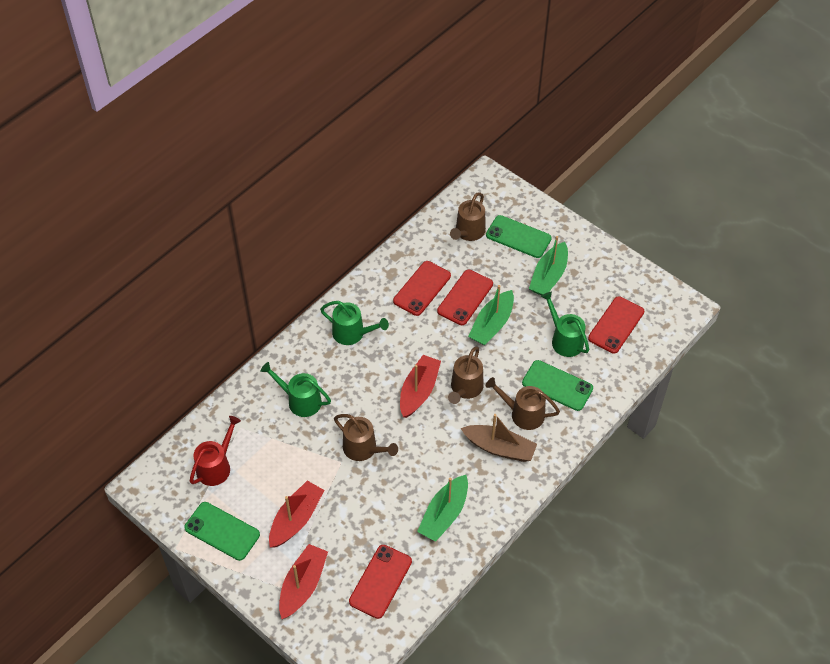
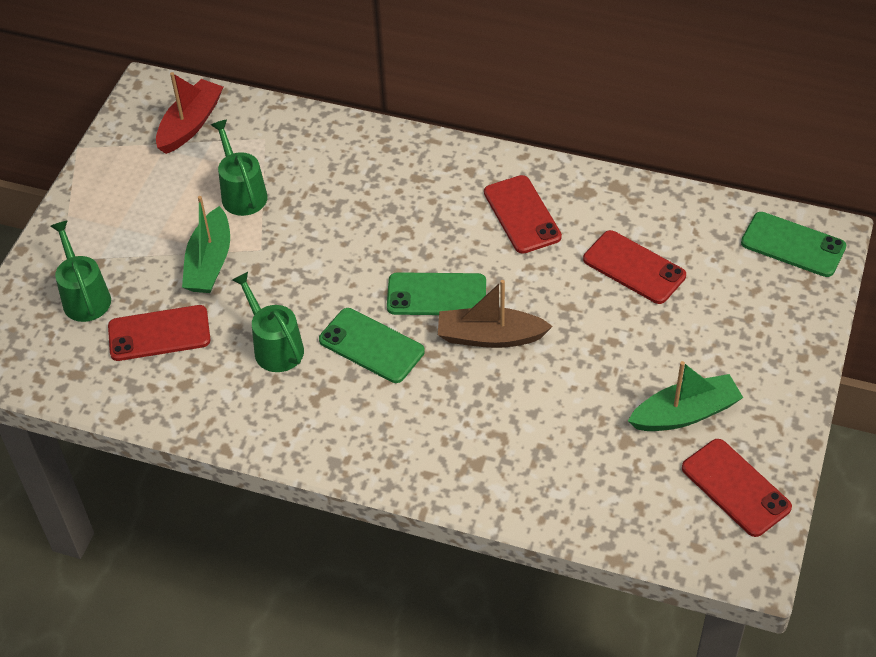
brown watering can: 4 -> 0
green boat: 3 -> 2
red boat: 3 -> 1
red watering can: 1 -> 0

